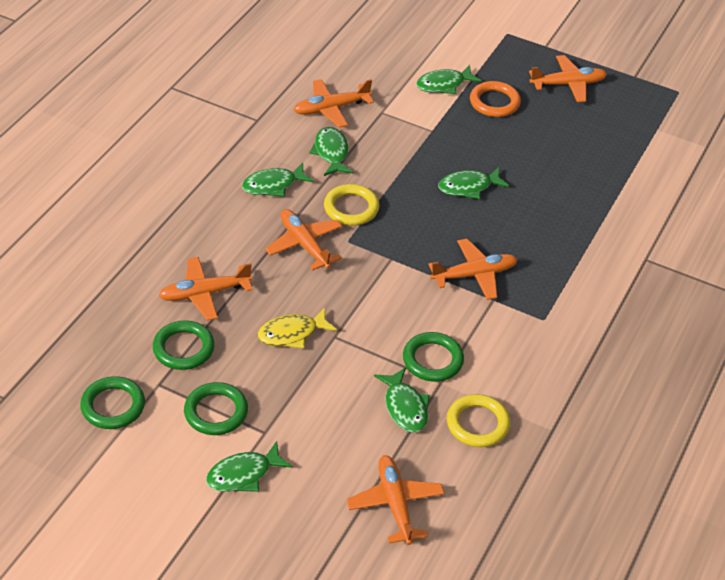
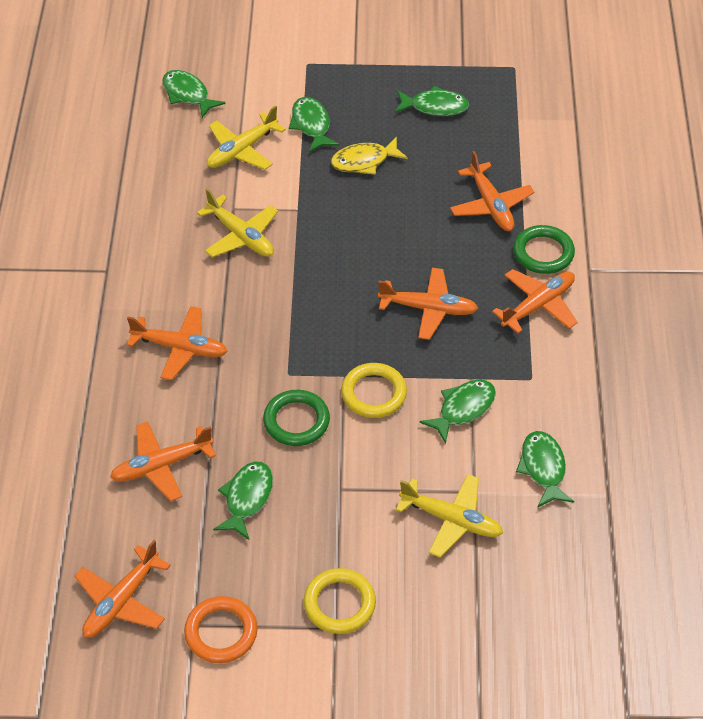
green ring: 4 -> 2
yellow plane: 0 -> 3

